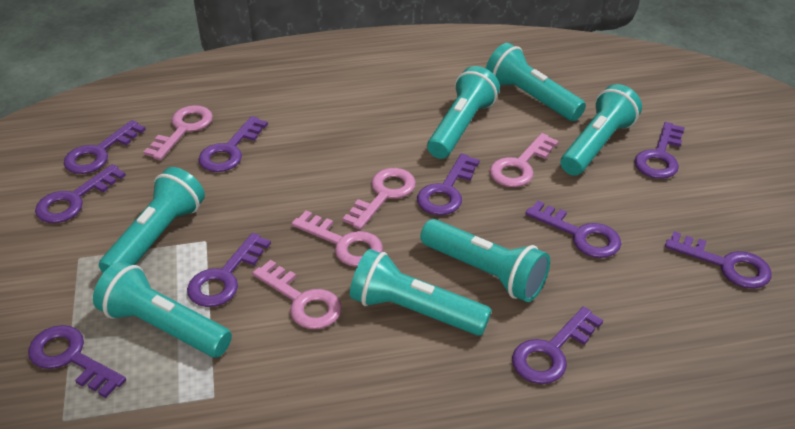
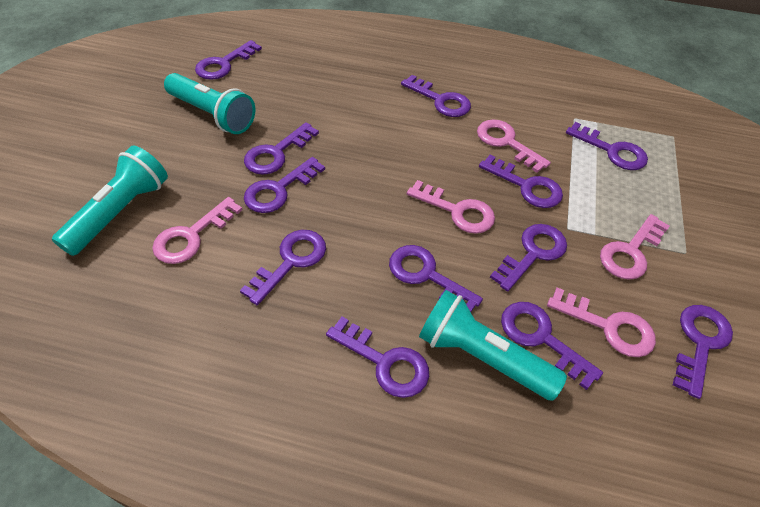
purple key: 10 -> 12
turquoise flashlight: 7 -> 3

